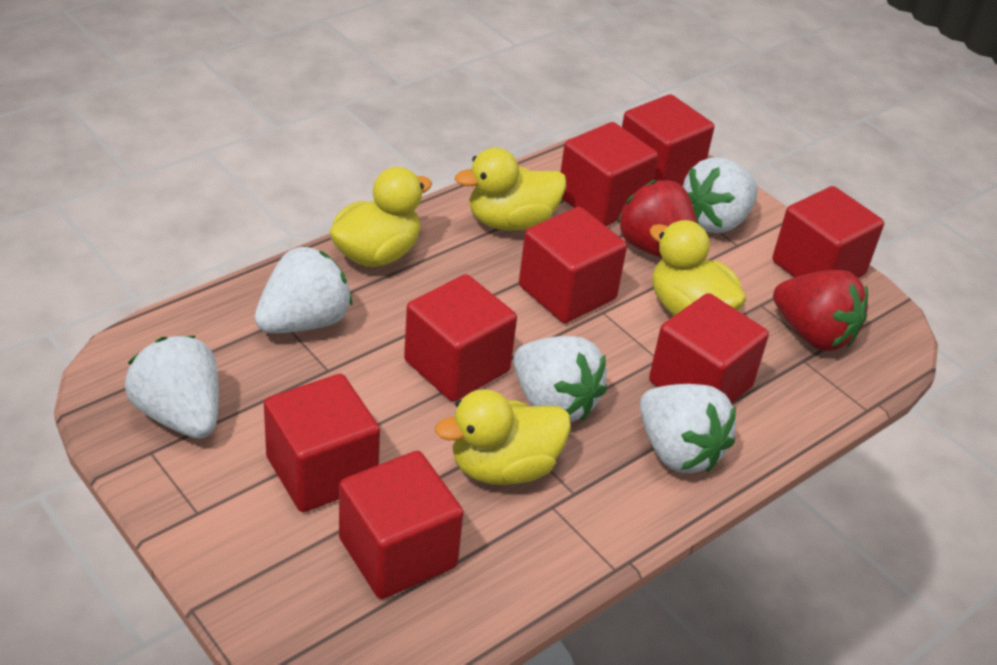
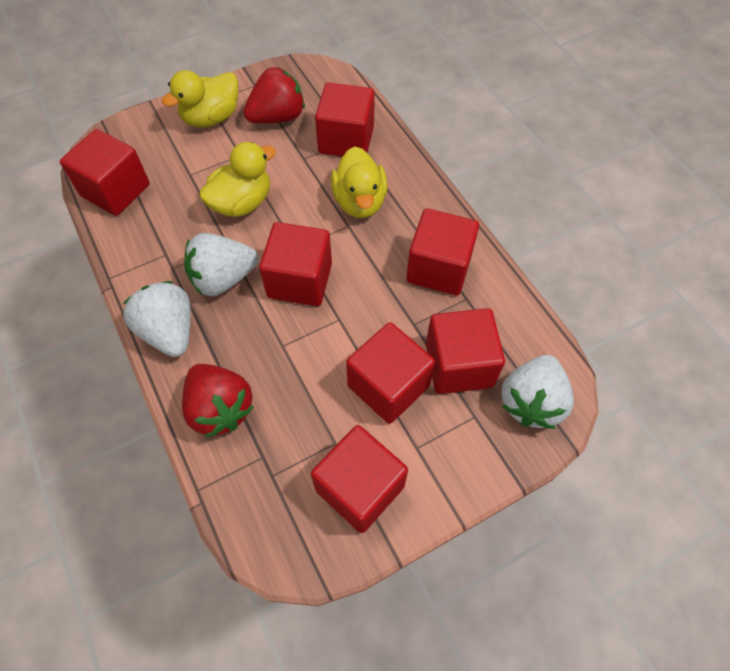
red cube: 8 -> 7
white strawberry: 5 -> 3
yellow duck: 4 -> 3

